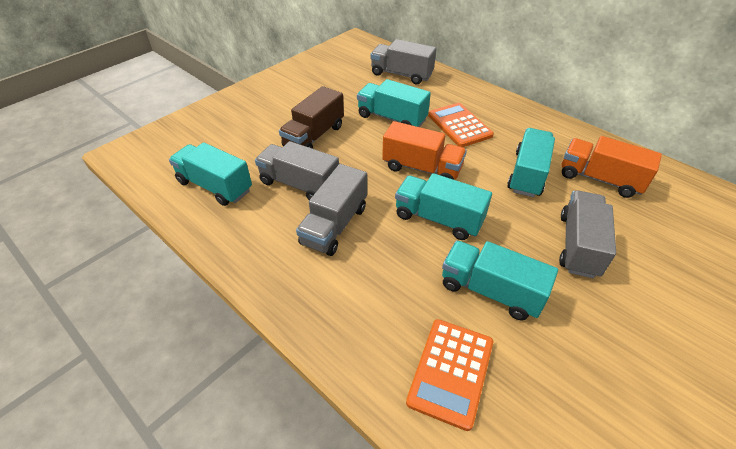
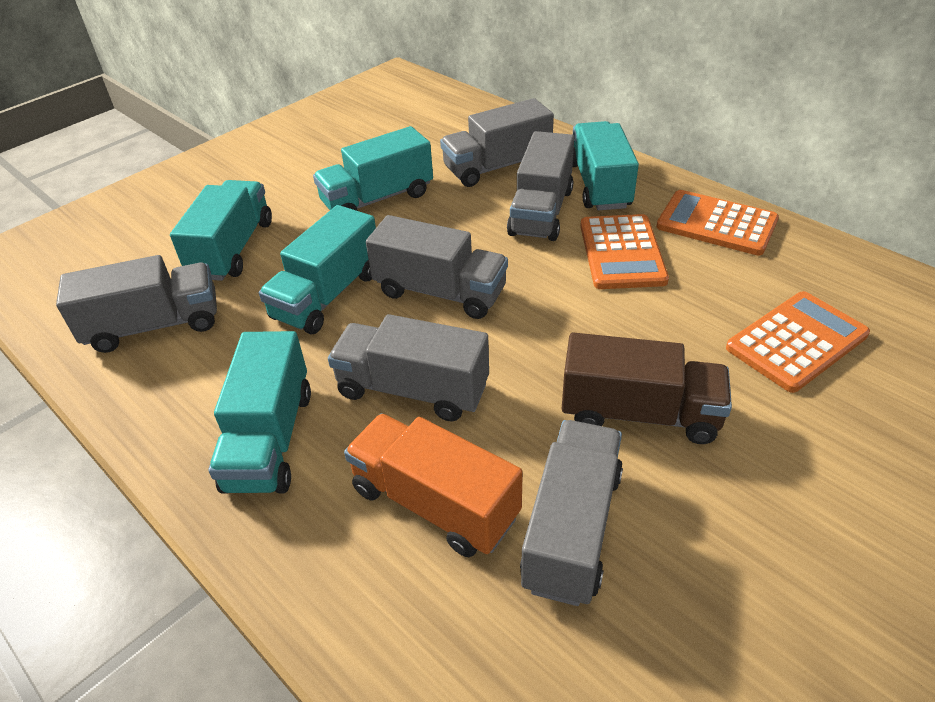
grey truck: 4 -> 6
orange calculator: 2 -> 3
orange truck: 2 -> 1

